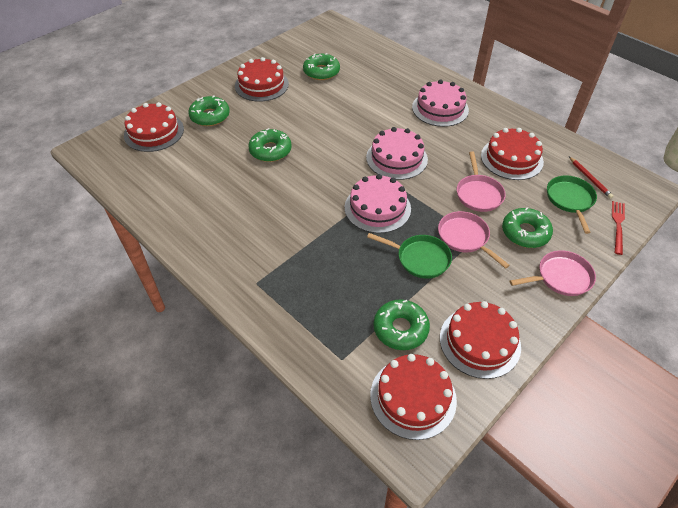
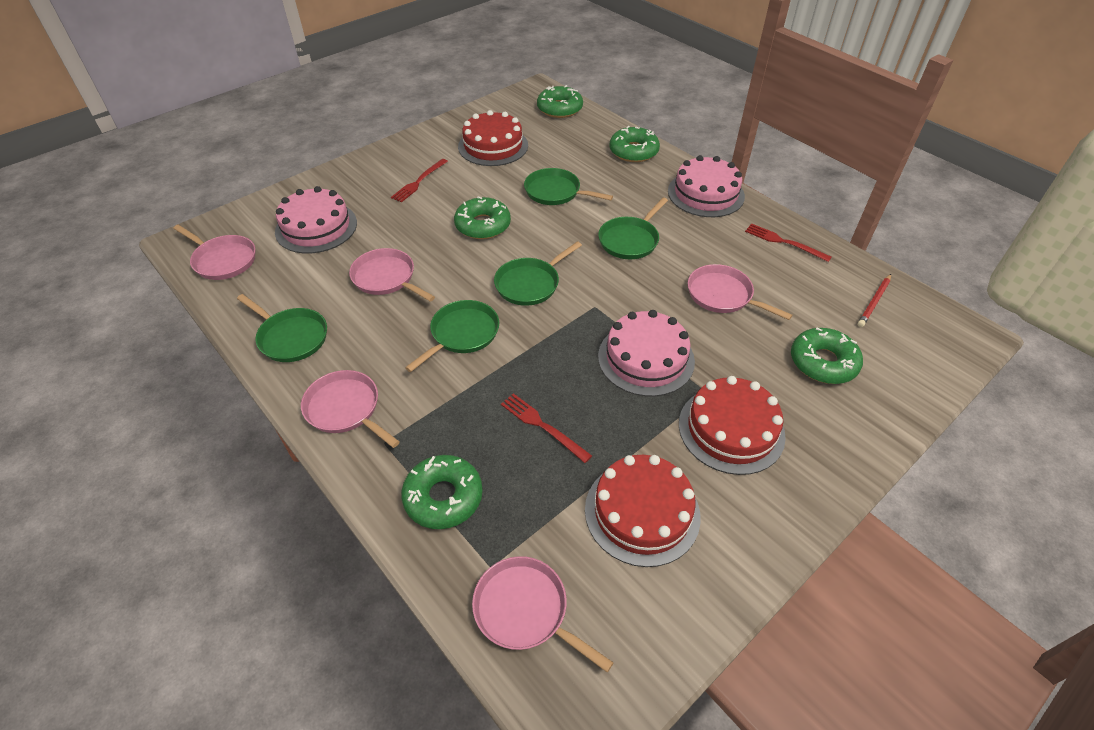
green pan: 2 -> 5
pink pan: 3 -> 5
red cake: 5 -> 3
red fork: 1 -> 3

